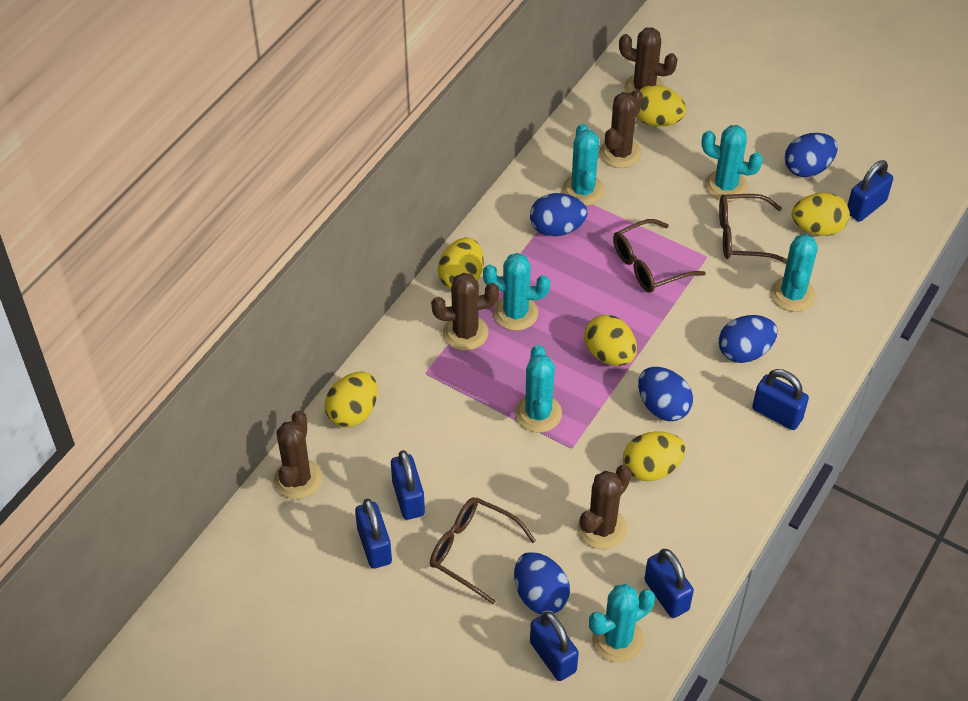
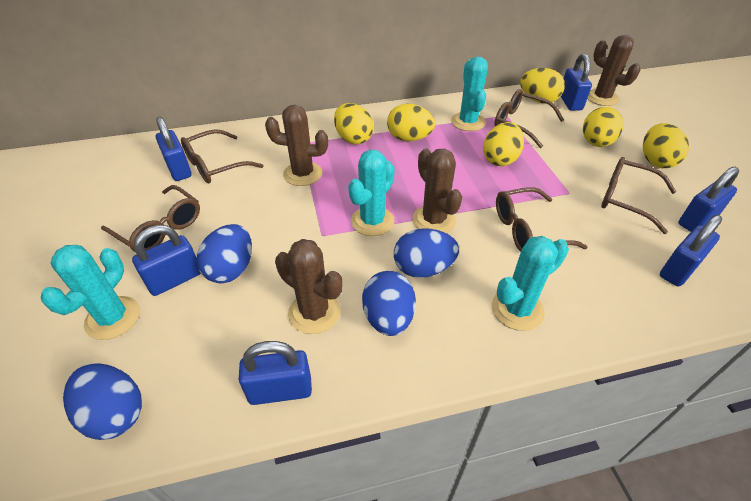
blue egg: 5 -> 4
brown cactus: 5 -> 4
brown glasses: 3 -> 5
turquoise cactus: 6 -> 4

